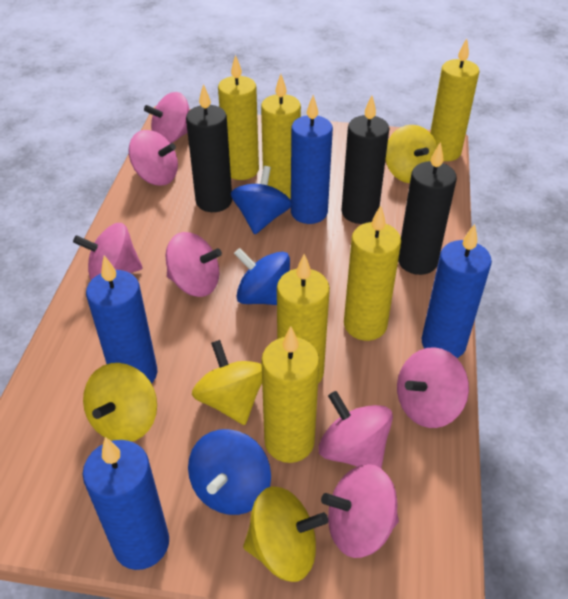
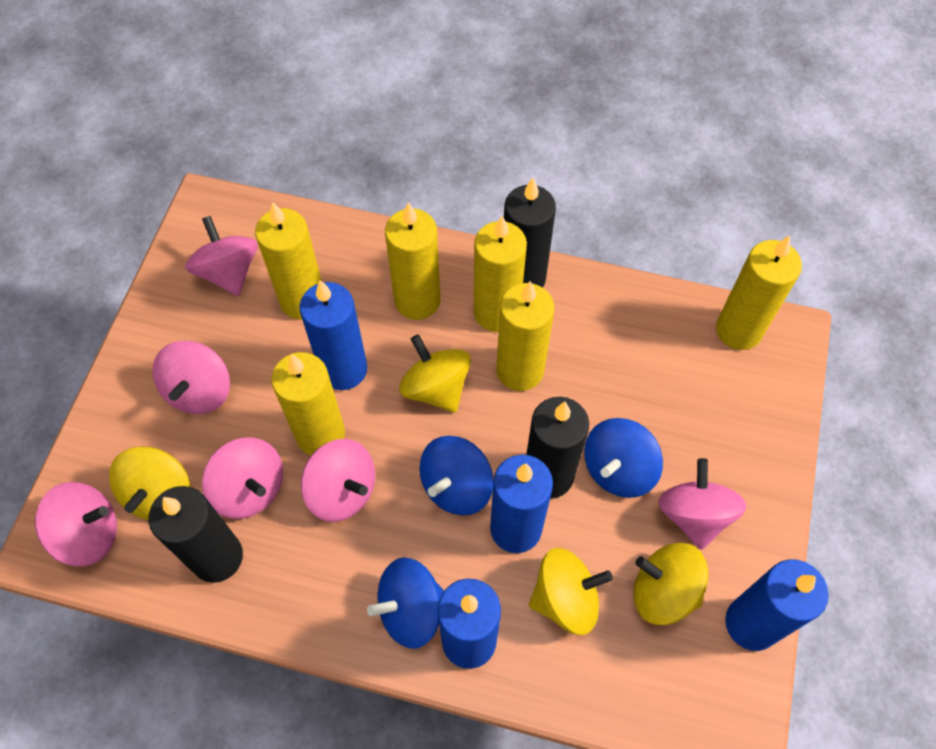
pink spinning top: 7 -> 6

